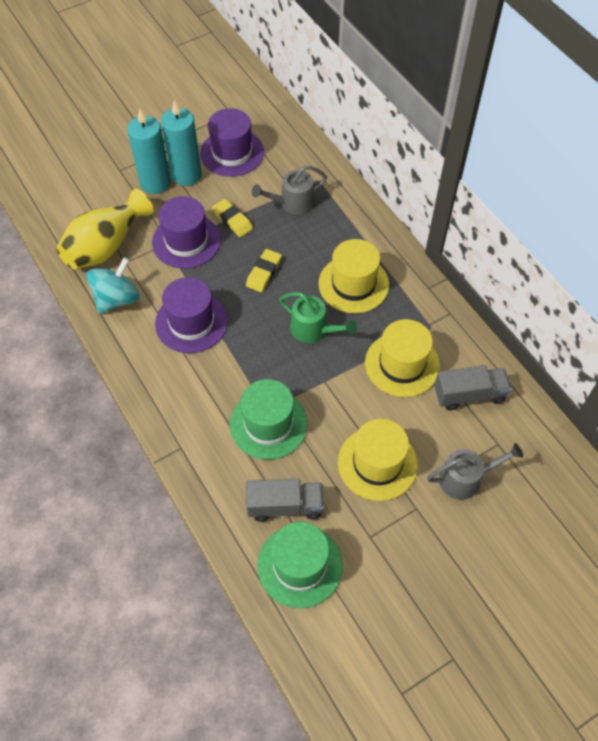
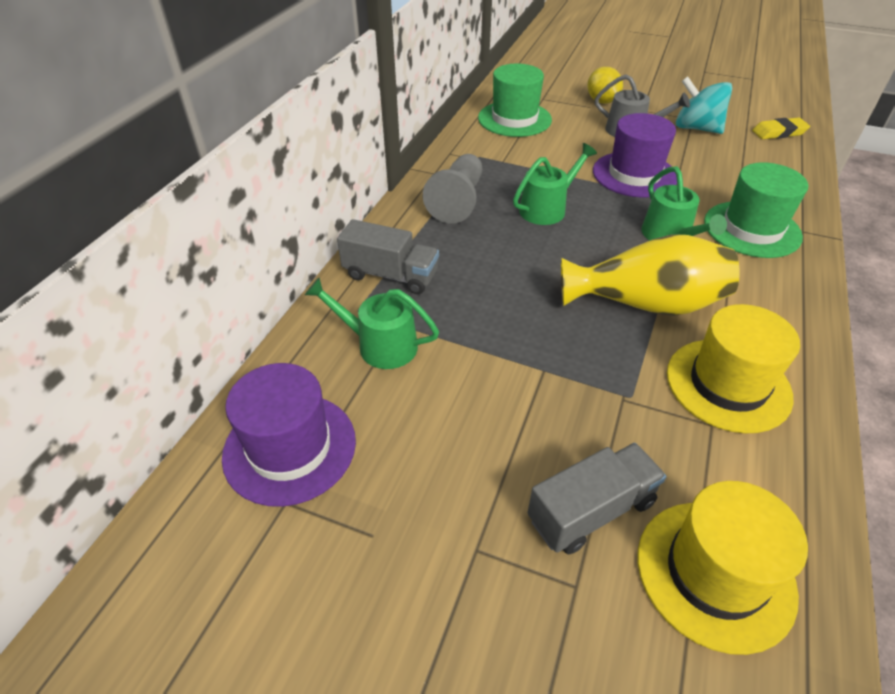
green watering can: 1 -> 3
grey pawn: 0 -> 1
grey watering can: 2 -> 1
purple hat: 3 -> 2
turquoise candle: 2 -> 0
yellow eraser: 2 -> 1
yellow hat: 3 -> 2
yellow lemon: 0 -> 1

